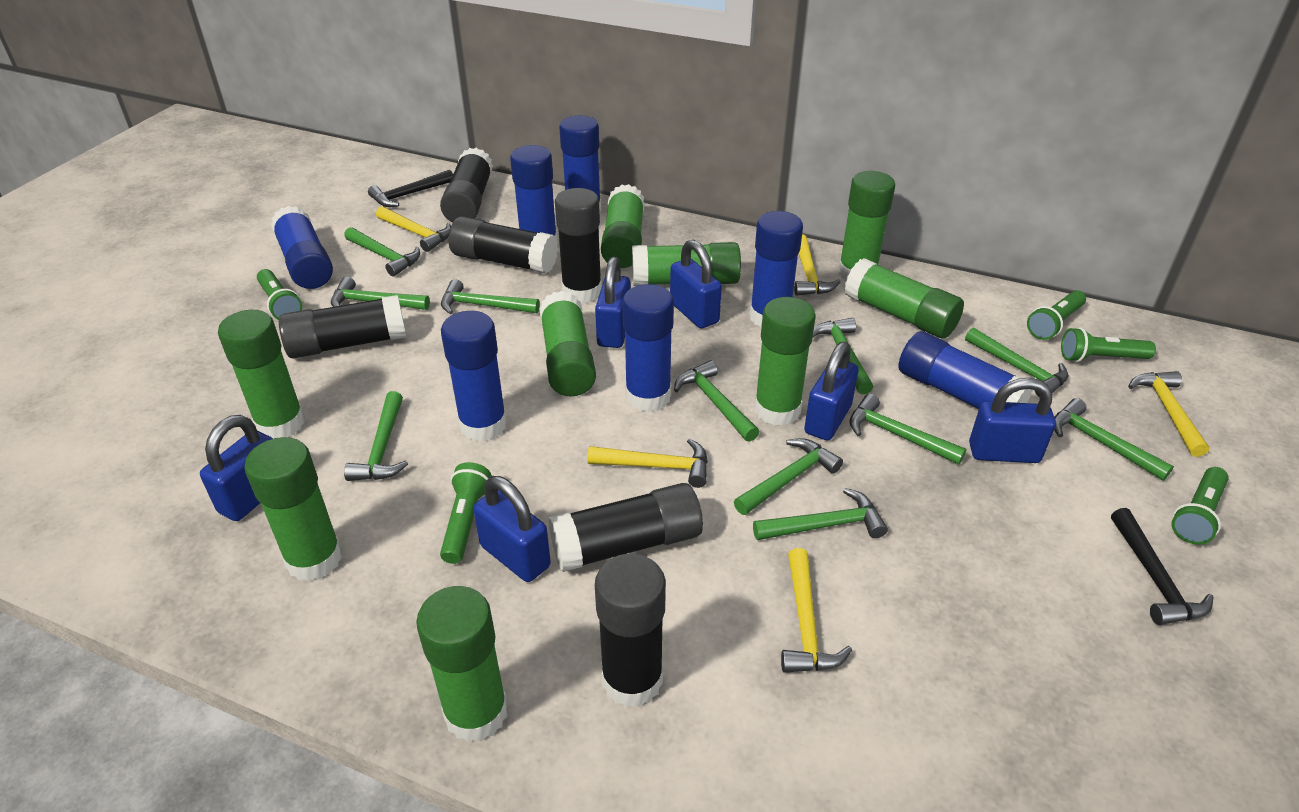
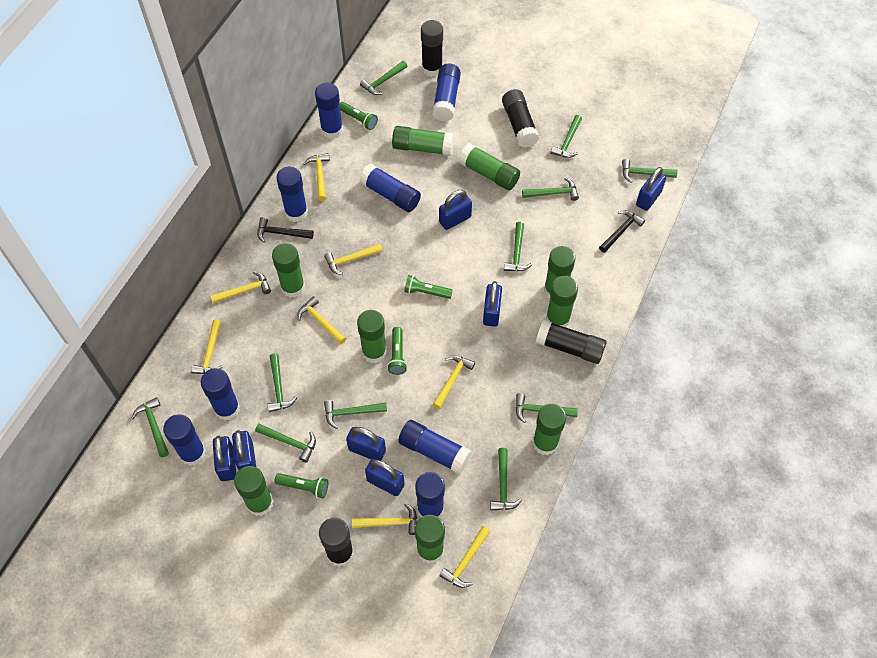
black glue stick: 6 -> 4
blue glue stick: 7 -> 8
blue padlock: 6 -> 7
green flashlight: 5 -> 4
yellow hammer: 5 -> 8

